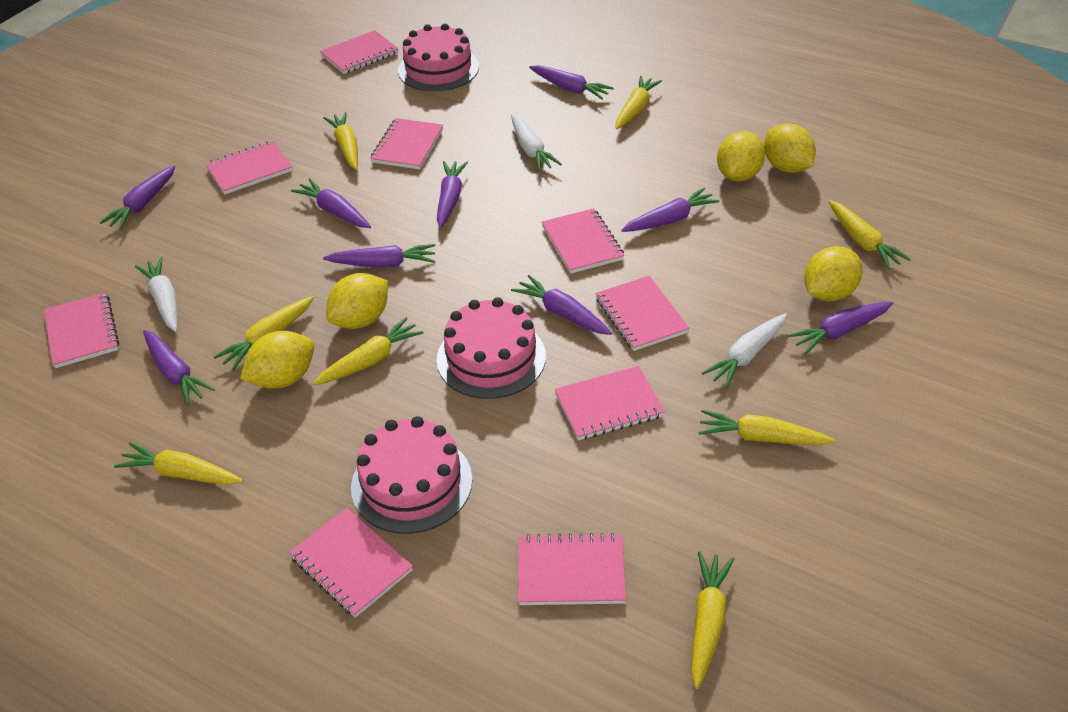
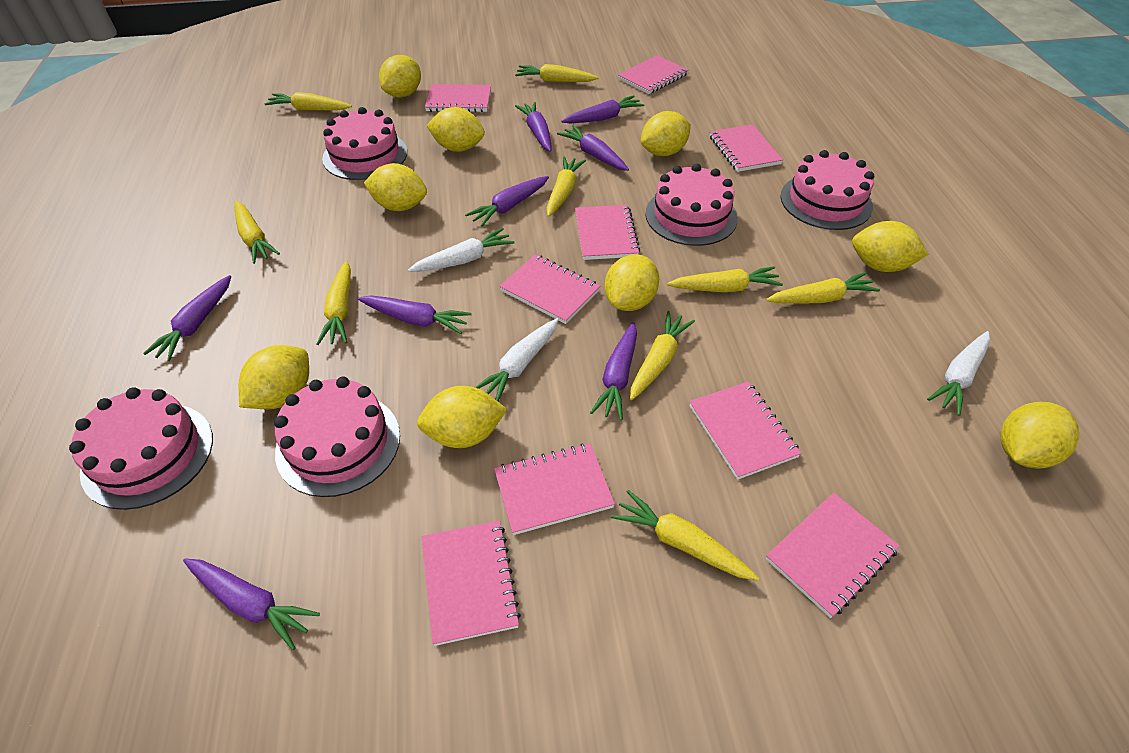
pink cake: 3 -> 5
purple carrot: 9 -> 8
yellow carrot: 8 -> 9
yellow lemon: 5 -> 9

